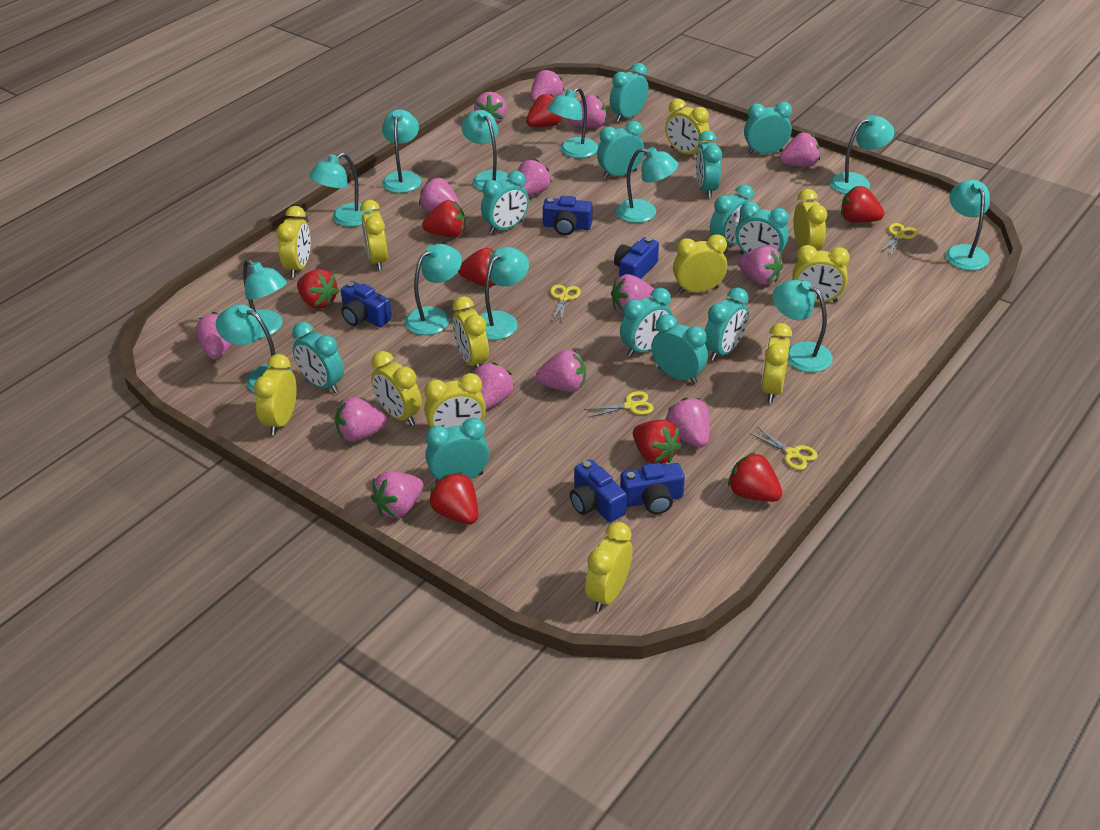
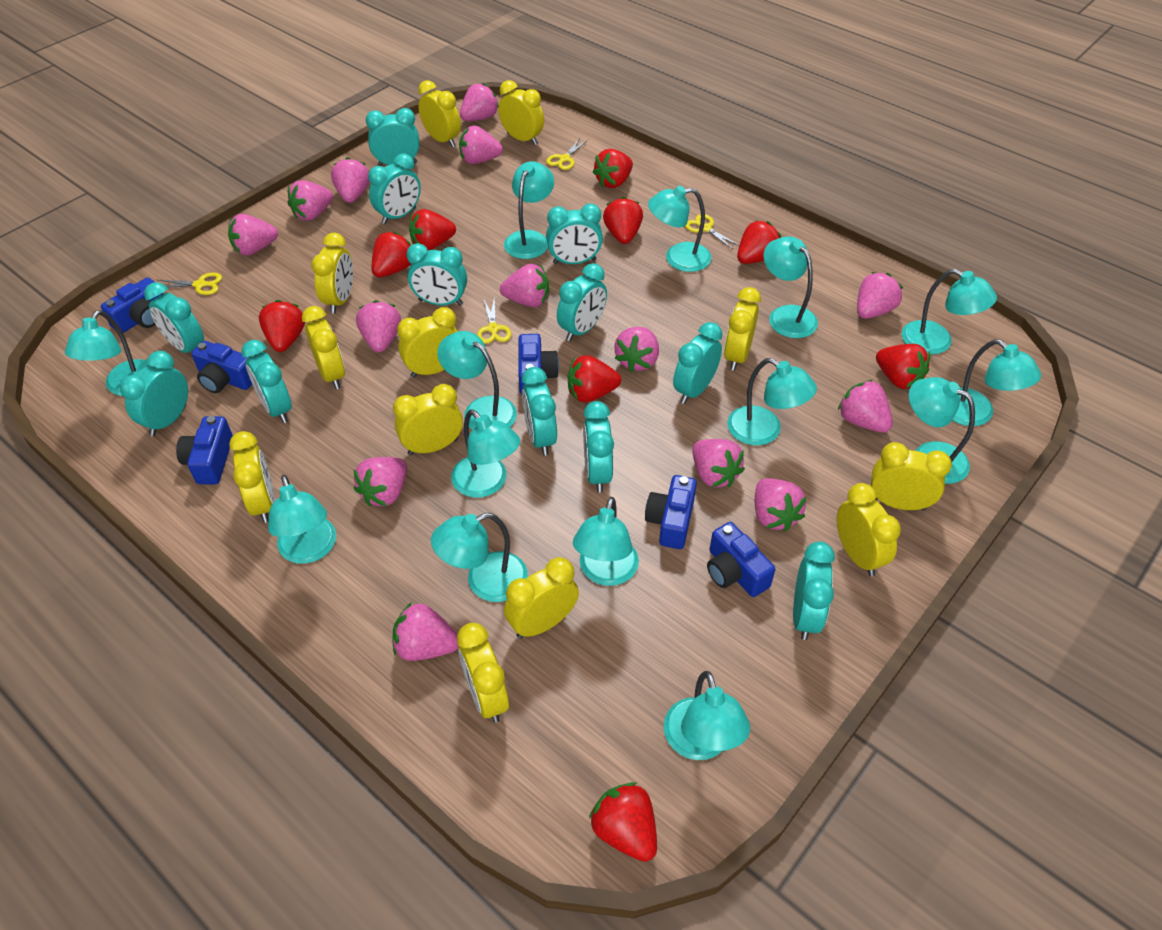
blue camera: 5 -> 6
red strawberry: 8 -> 9
turquoise lamp: 12 -> 14

